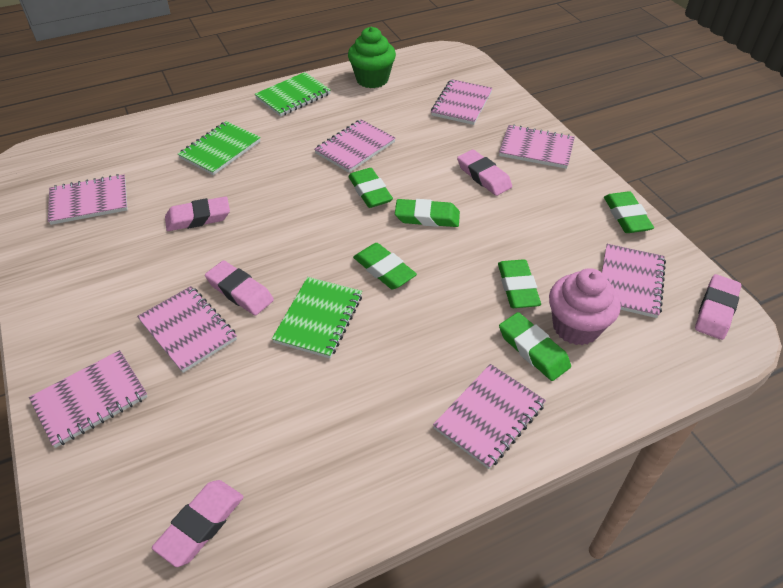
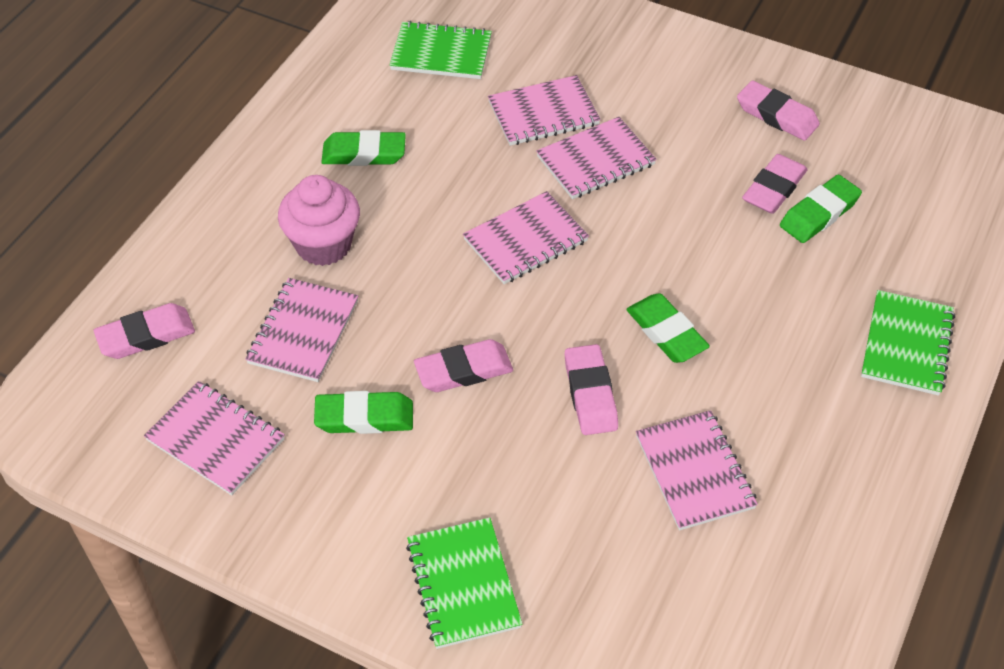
green cupcake: 1 -> 0
green eraser: 6 -> 4
pink notebook: 8 -> 6

